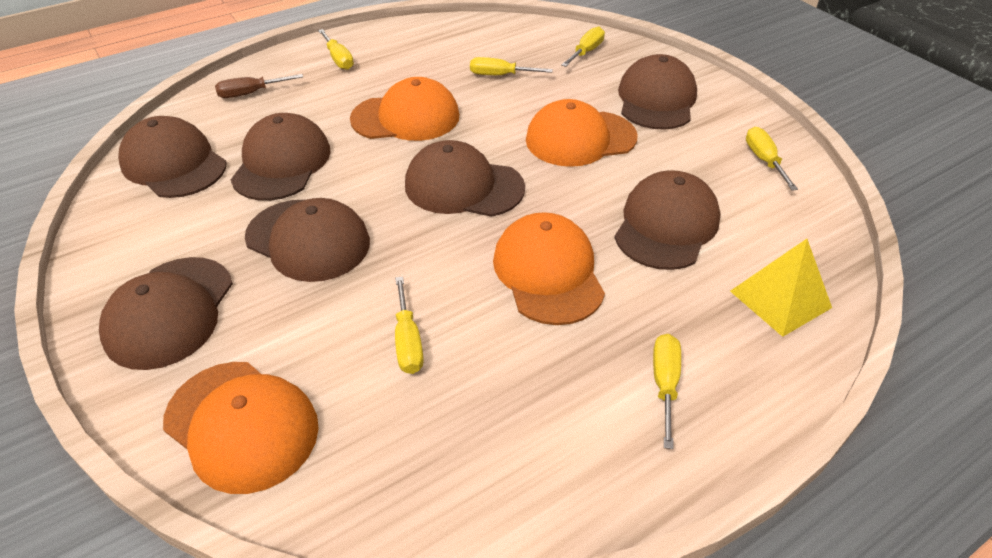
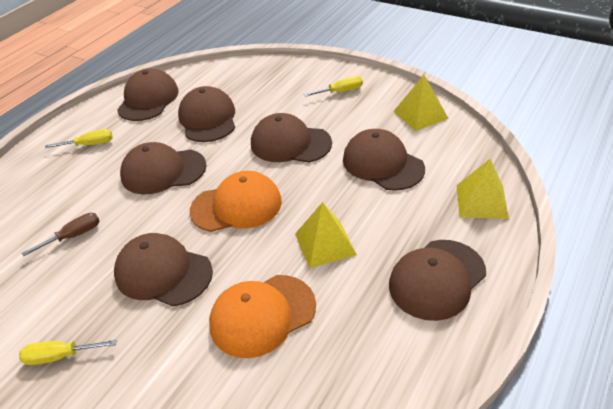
orange cap: 4 -> 2
yellow pyramid: 1 -> 3
yellow screwdriver: 6 -> 3

